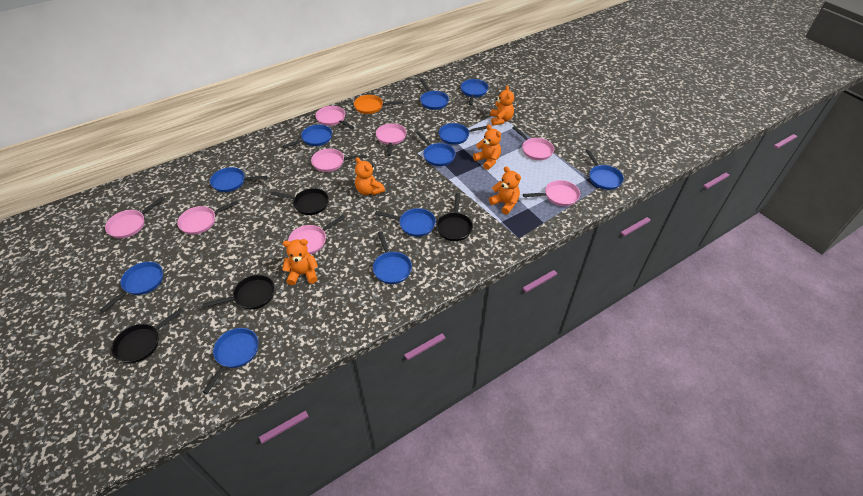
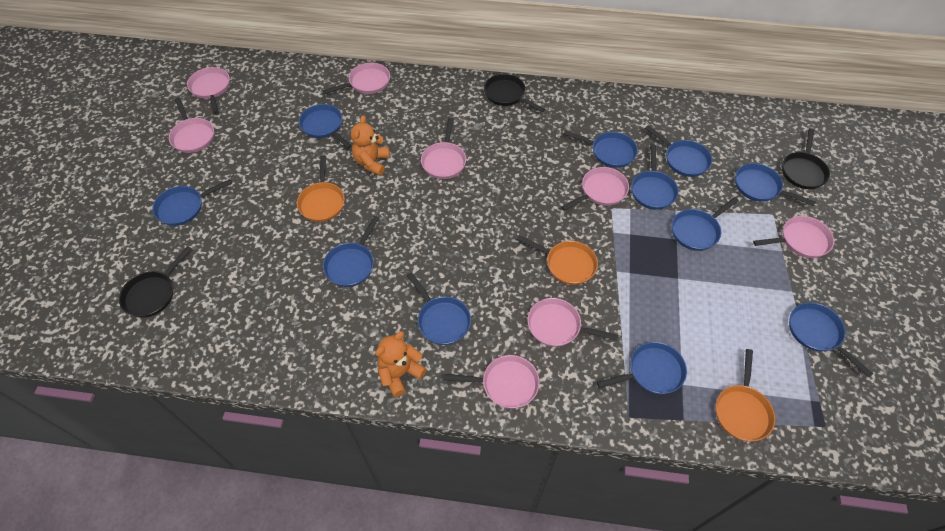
black pan: 4 -> 3
orange pan: 1 -> 3
orange teddy bear: 5 -> 2

